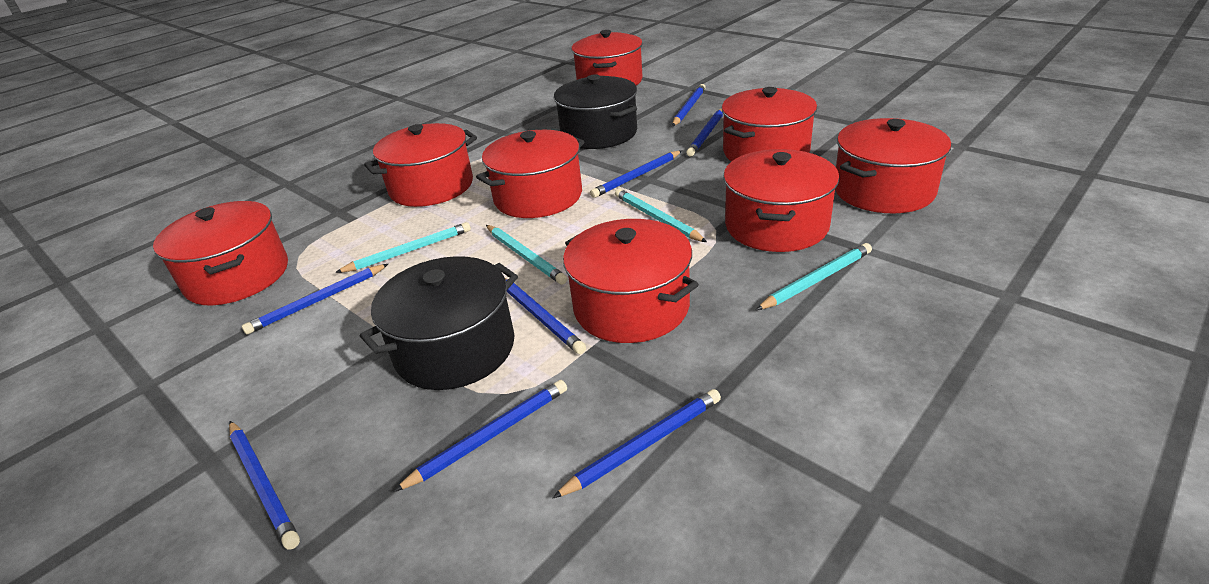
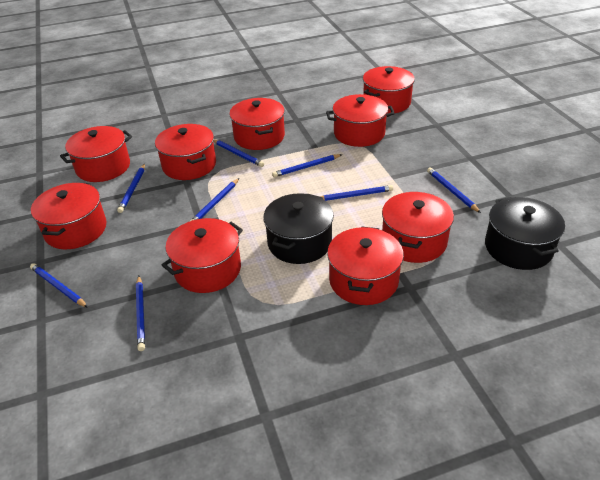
red pot: 8 -> 9
turquoise pencil: 4 -> 0

